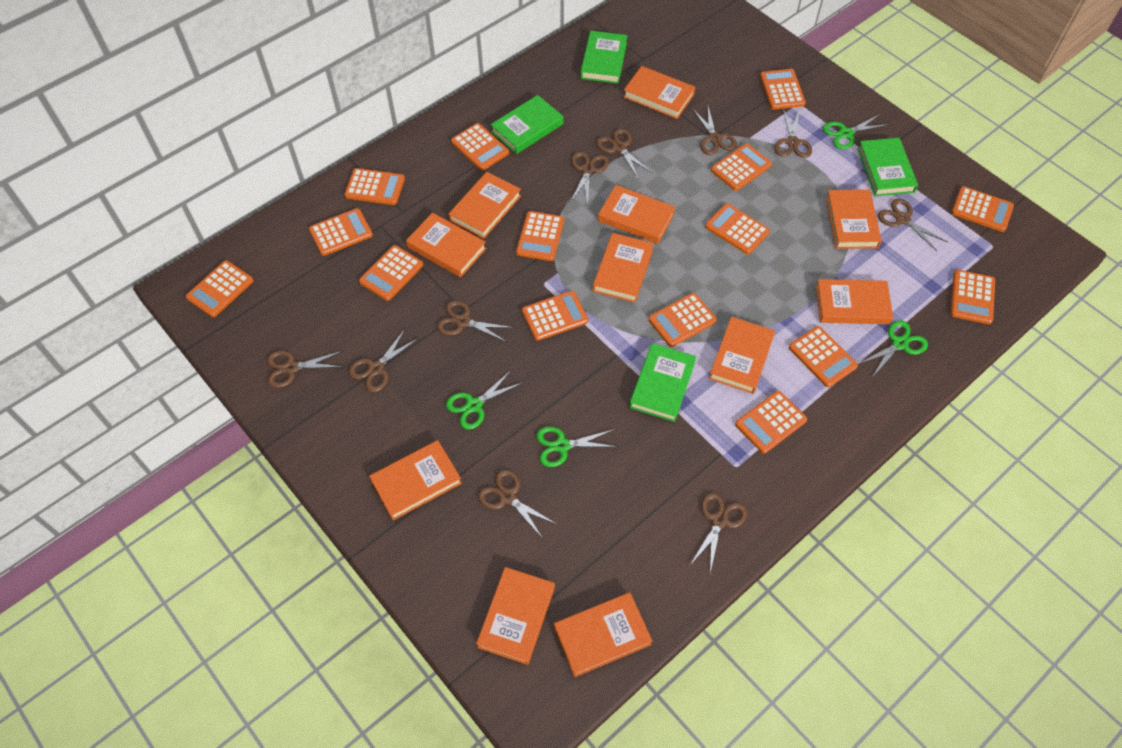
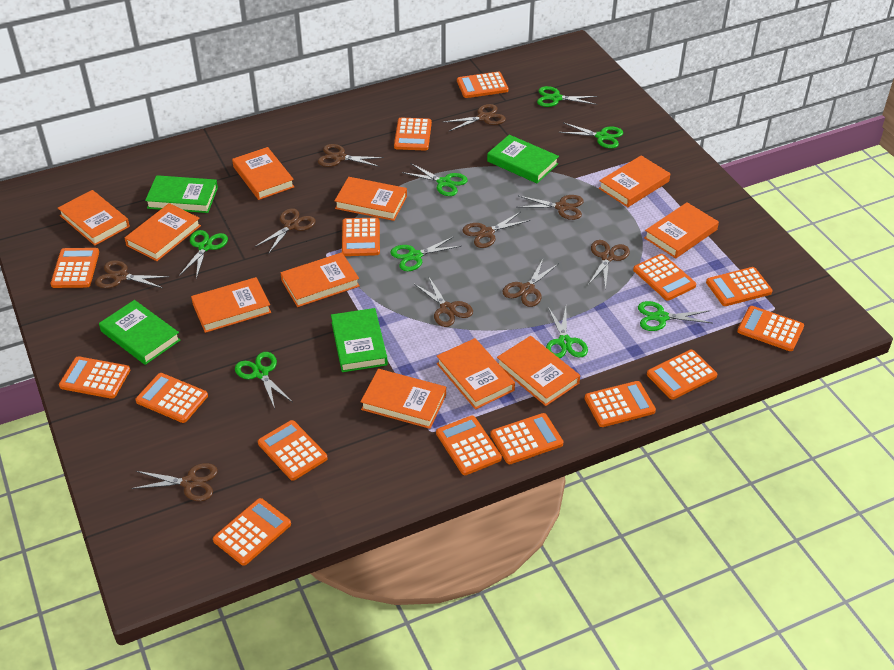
green scissors: 4 -> 8

